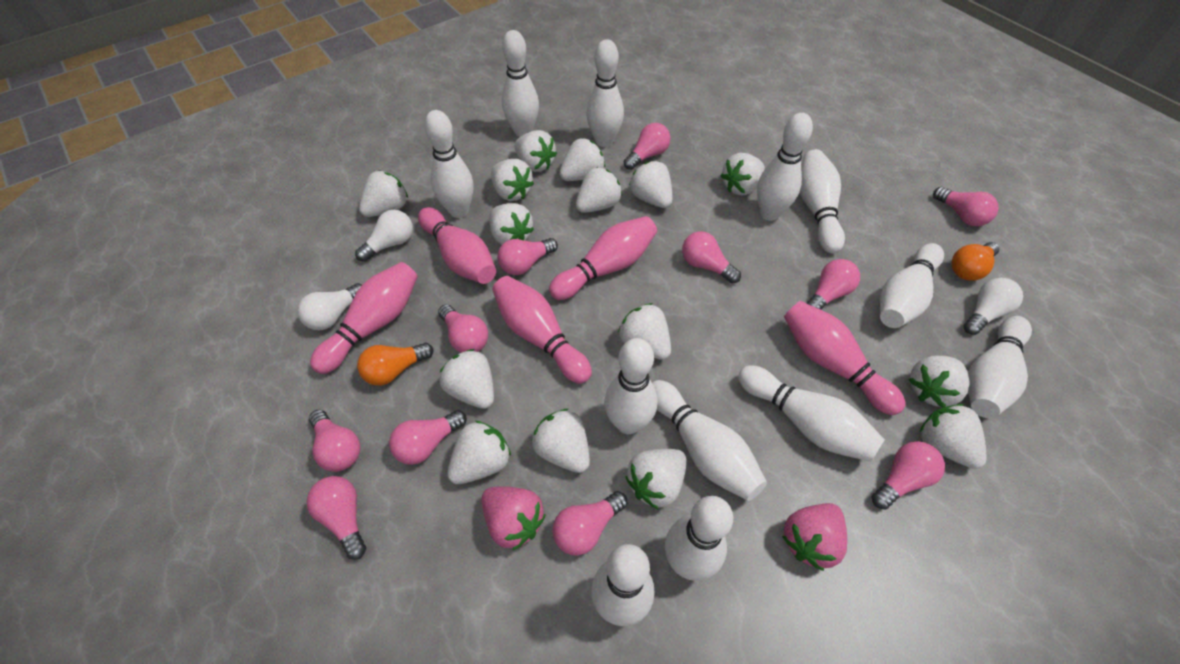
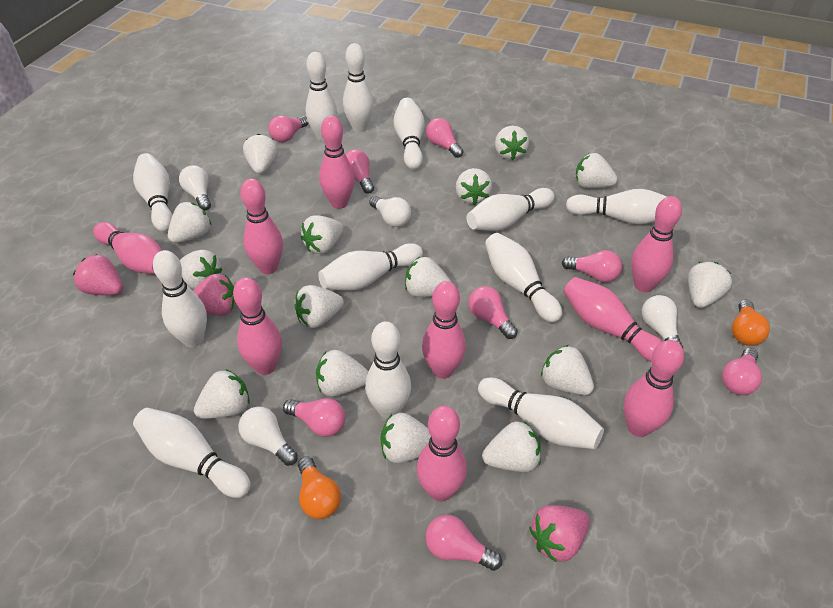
pink bowling pin: 5 -> 9
pink light bulb: 11 -> 8
pink strawberry: 2 -> 3
white light bulb: 3 -> 4

